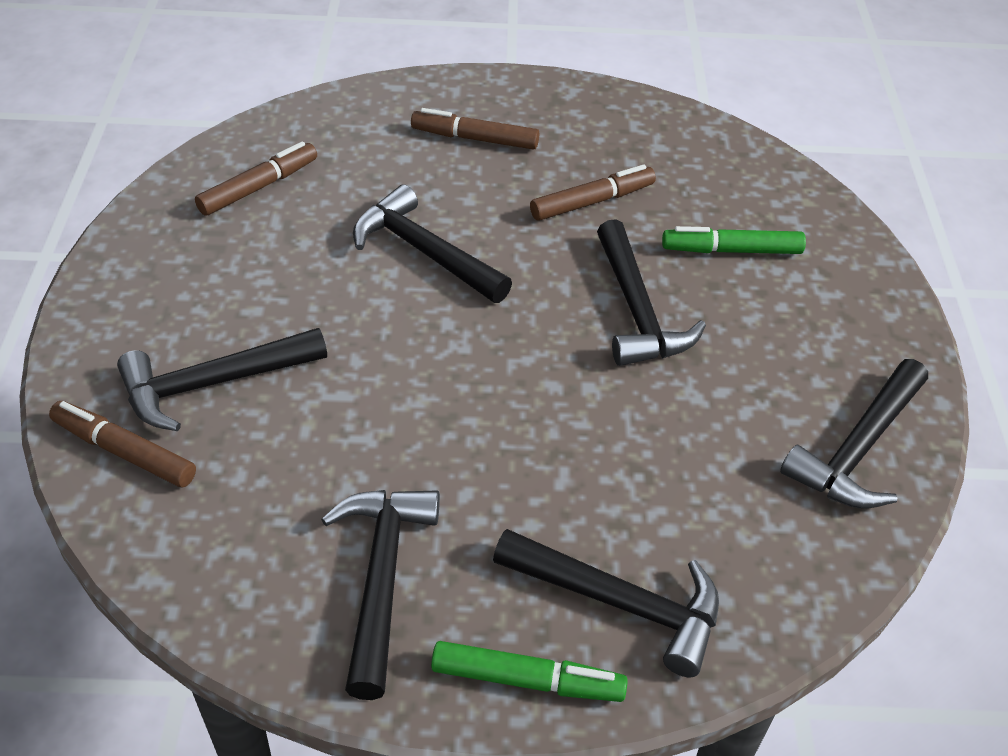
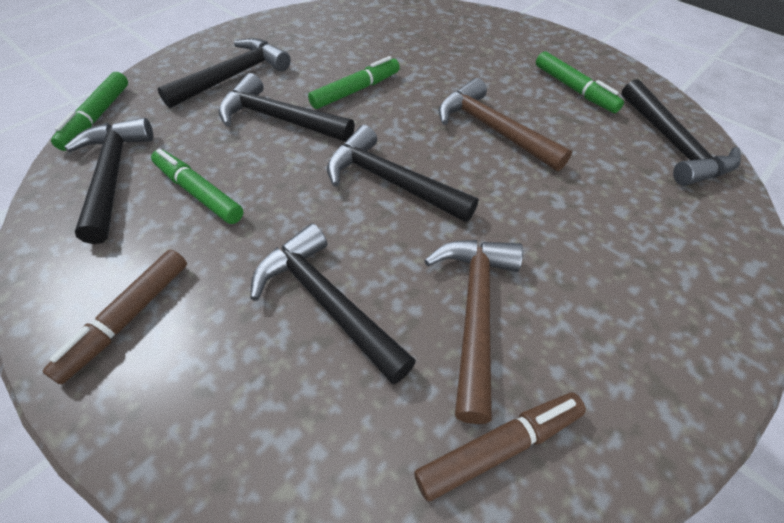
brown hammer: 0 -> 2
brown marker: 4 -> 2
green marker: 2 -> 4

